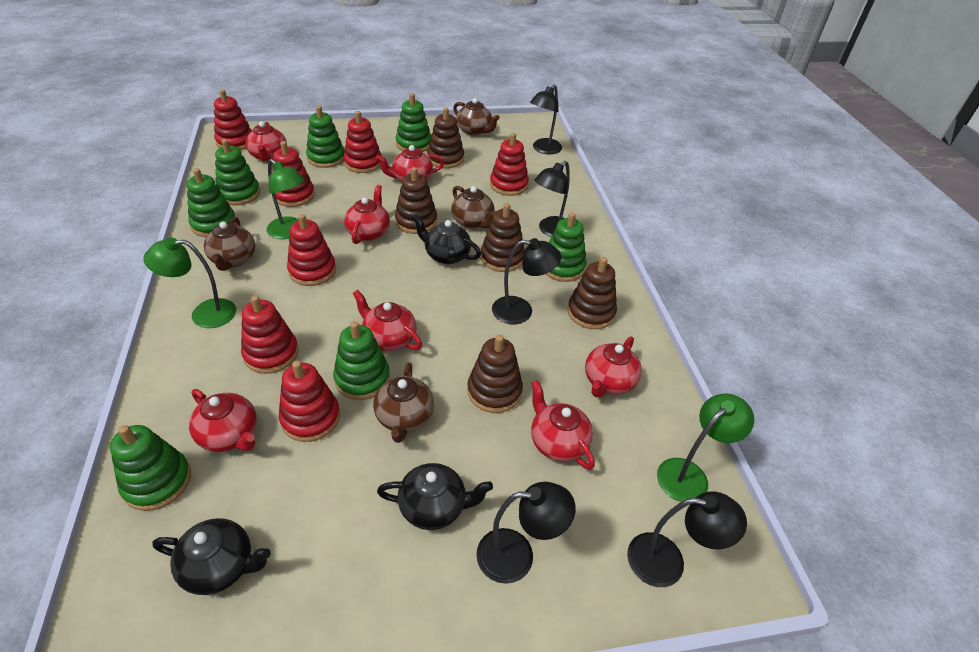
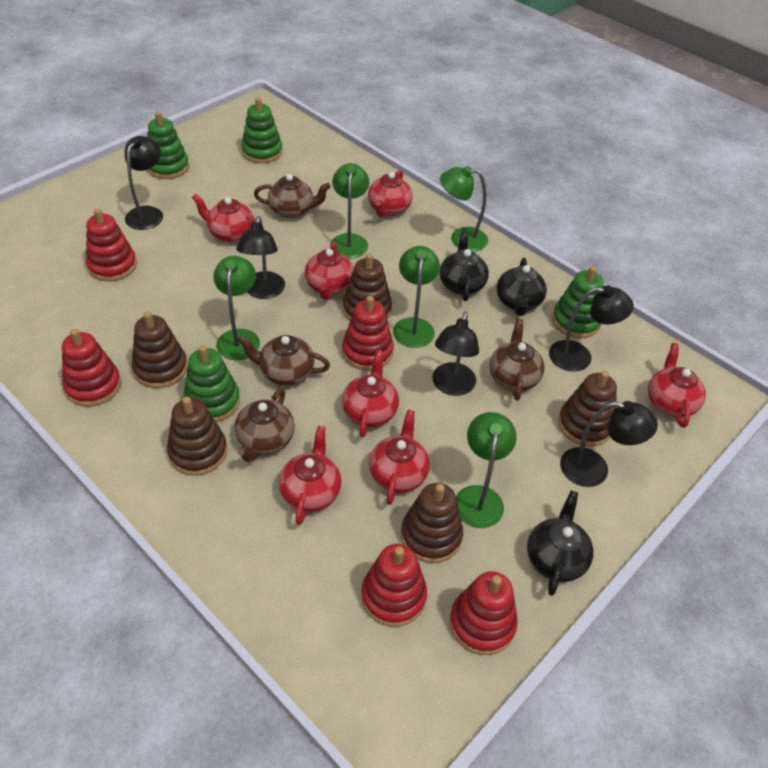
green lamp: 3 -> 5
green stacking toy: 7 -> 4
red stacking toy: 7 -> 5

